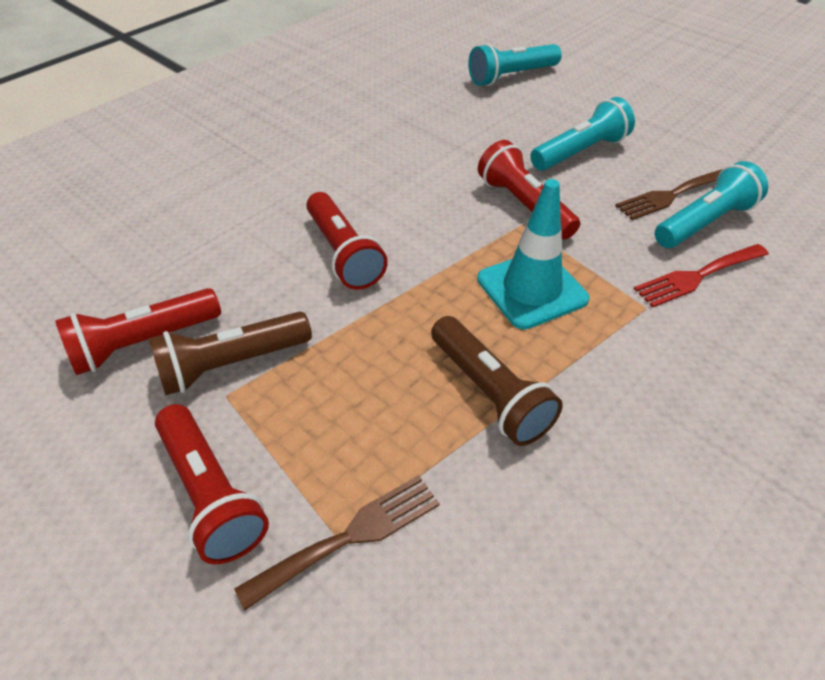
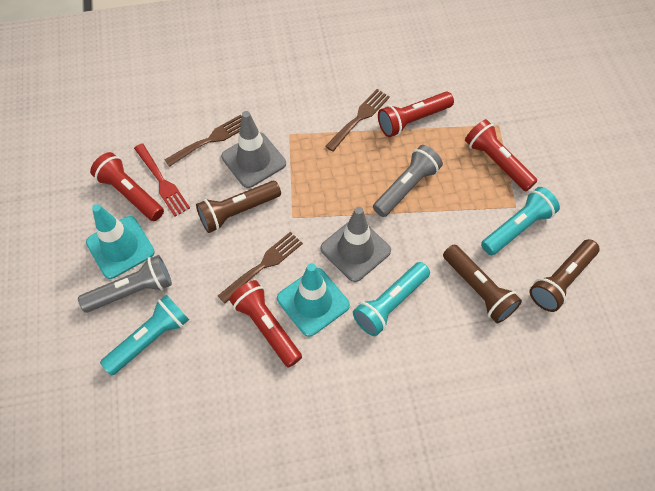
brown flashlight: 2 -> 3
brown fork: 2 -> 3
grey flashlight: 0 -> 2
grey traffic cone: 0 -> 2
turquoise traffic cone: 1 -> 2

